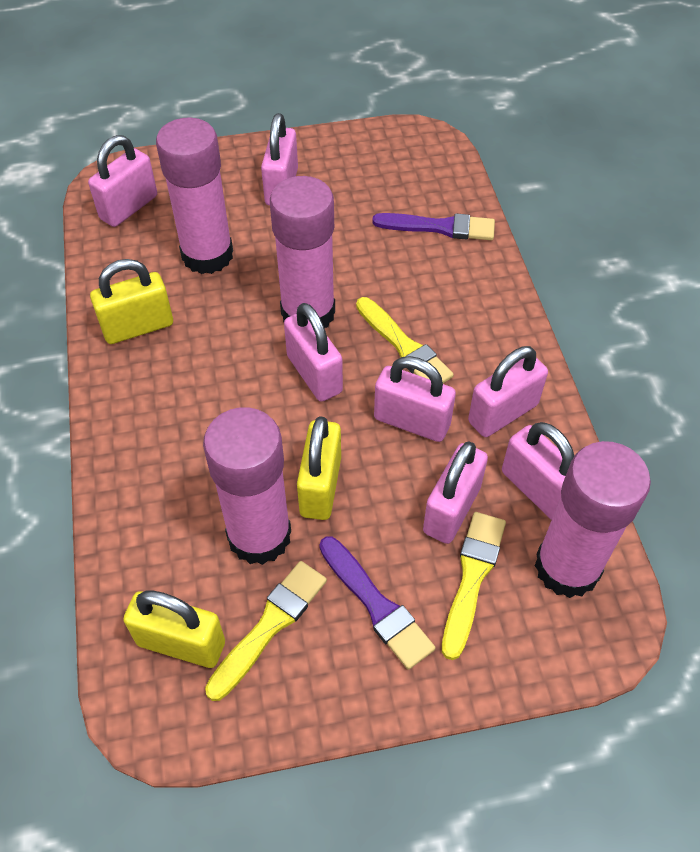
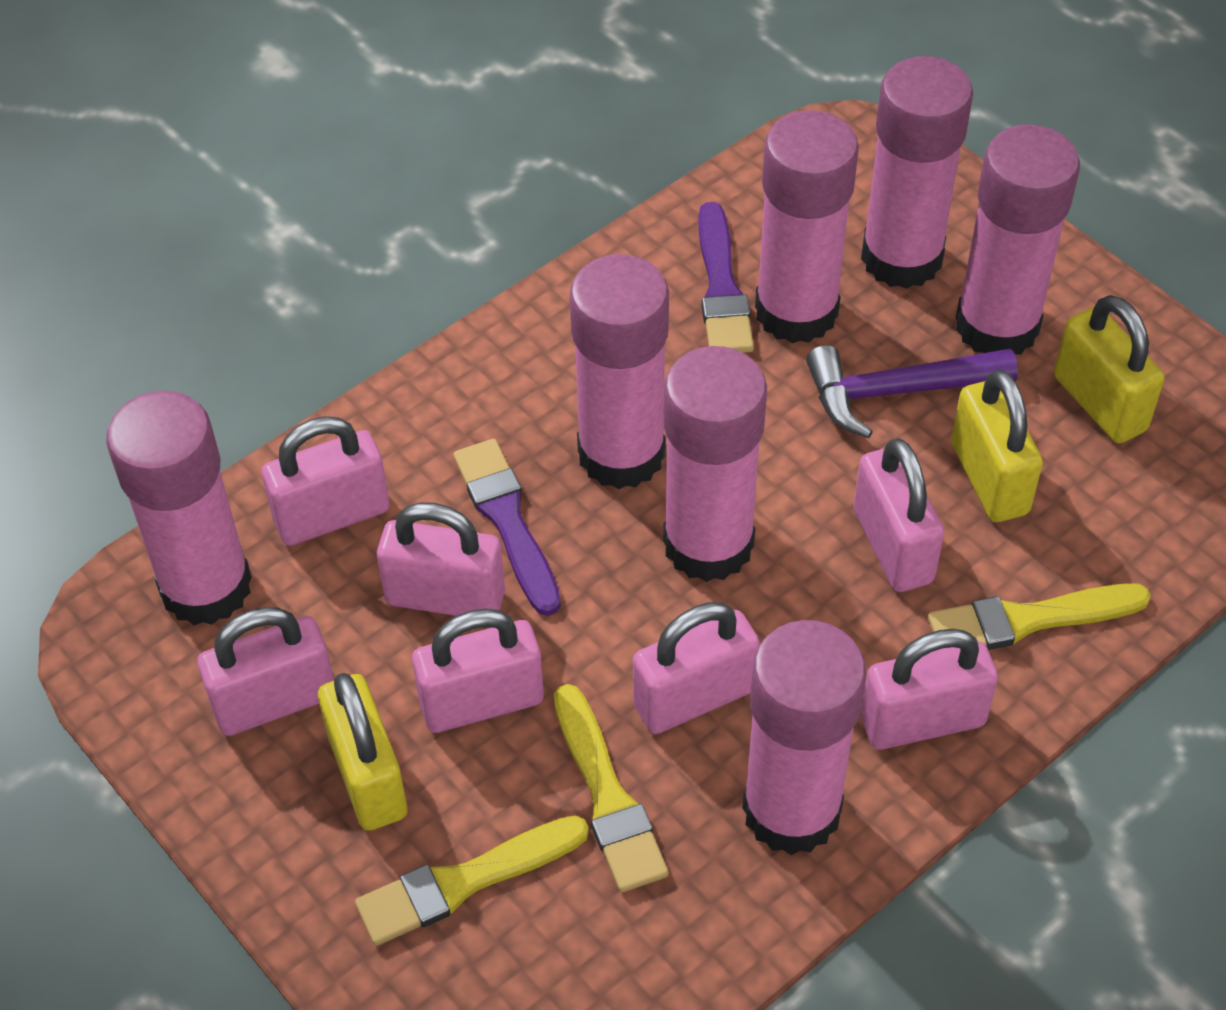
pink glue stick: 4 -> 7
purple hammer: 0 -> 1

